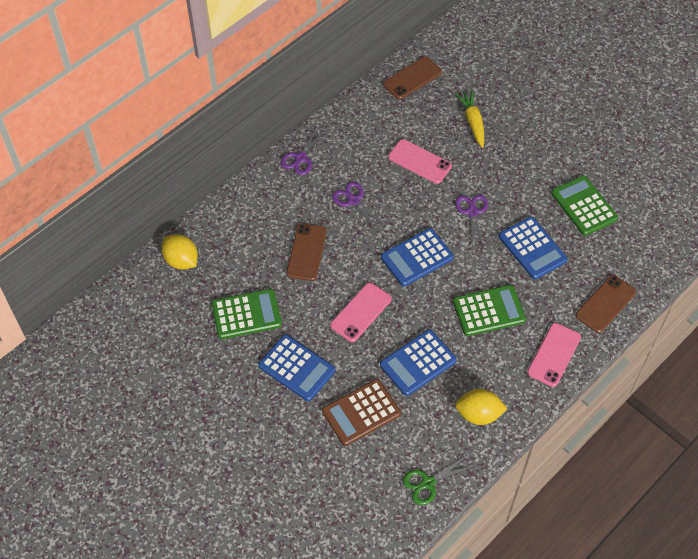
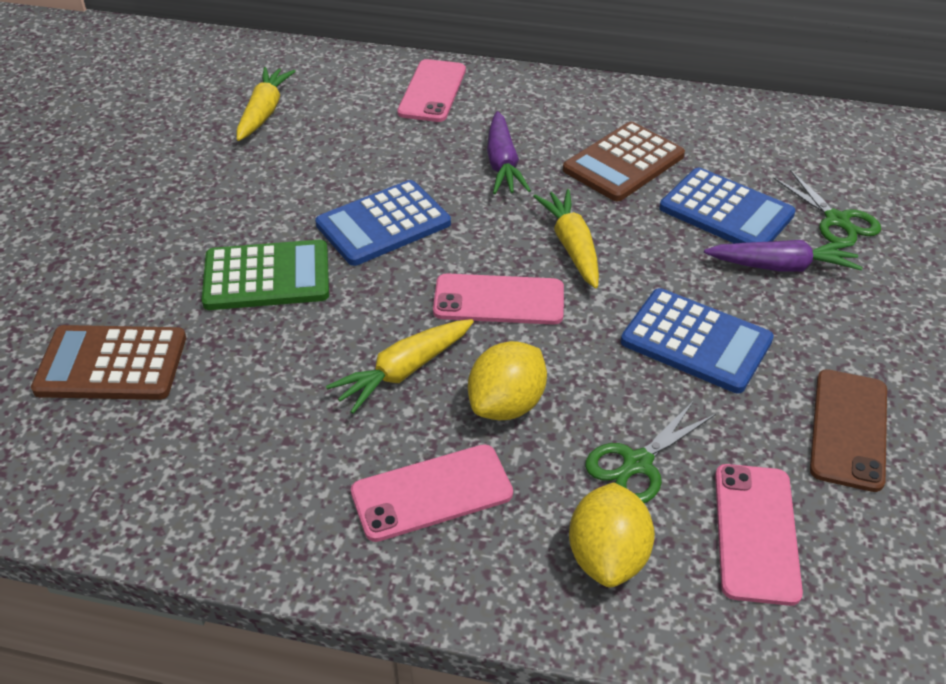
blue calculator: 4 -> 3
brown calculator: 1 -> 2
brown phone: 3 -> 1
green calculator: 3 -> 1
green scissors: 1 -> 2
pink phone: 3 -> 4
purple carrot: 0 -> 2
purple scissors: 3 -> 0
yellow carrot: 1 -> 3

